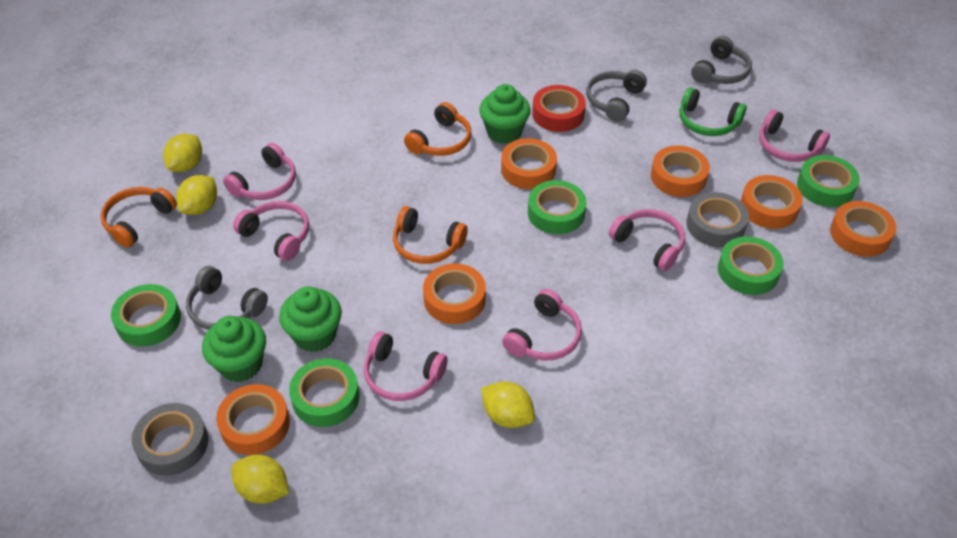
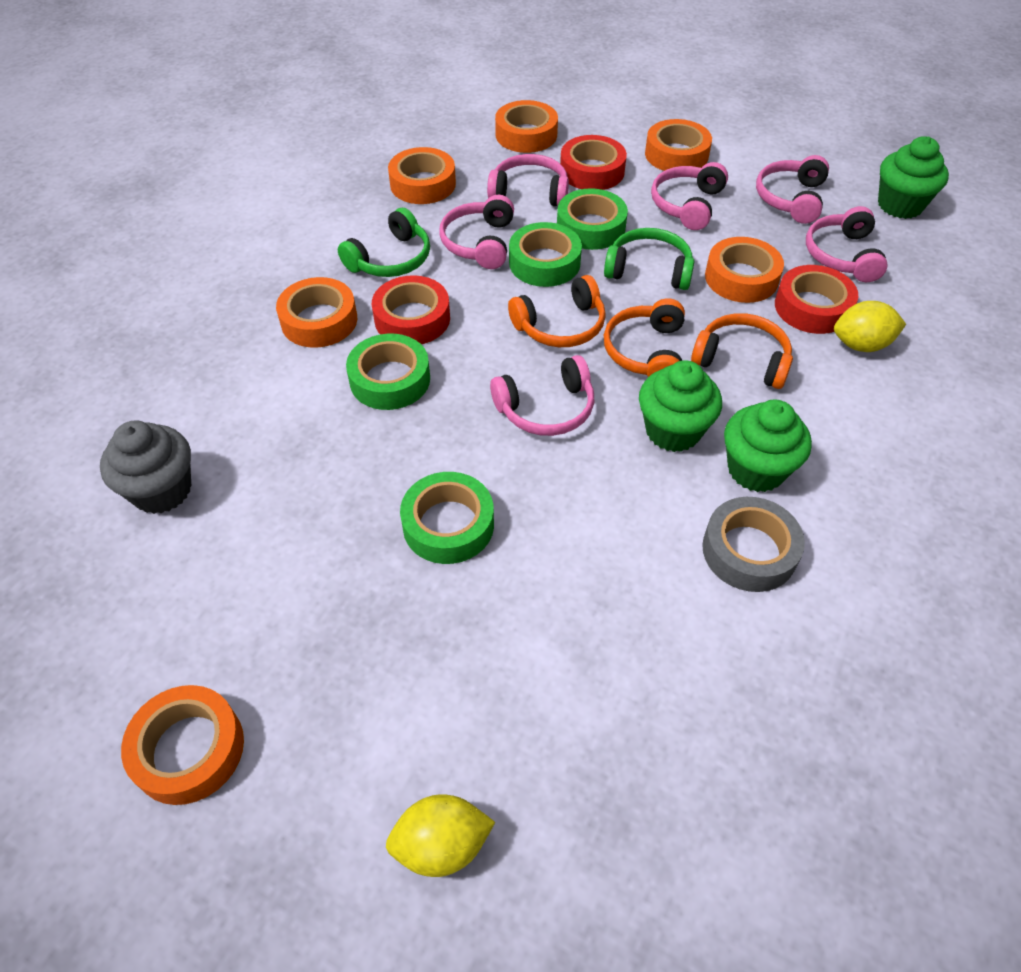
green headphones: 1 -> 2
green tape: 5 -> 4
grey cupcake: 0 -> 1
grey headphones: 3 -> 0
grey tape: 2 -> 1
red tape: 1 -> 3
yellow lemon: 4 -> 2

